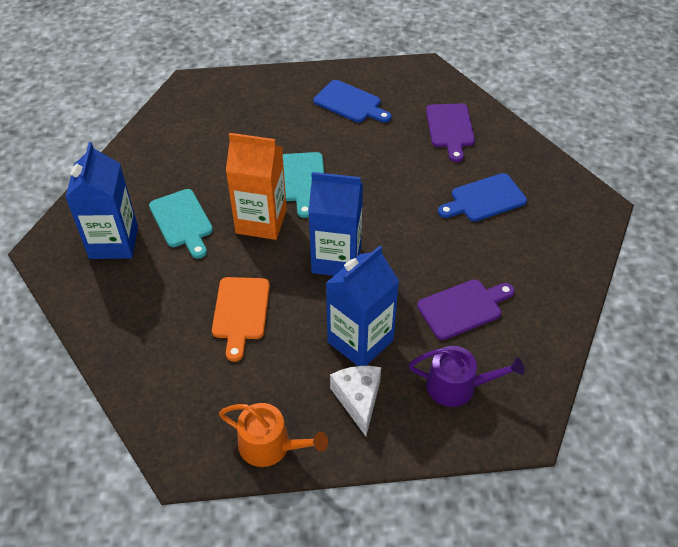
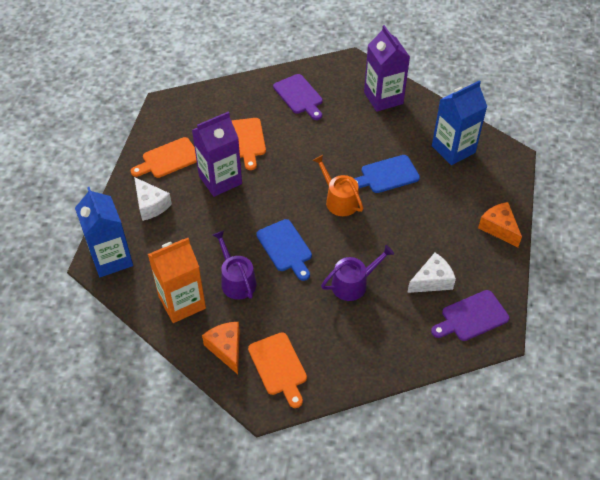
blue carton: 3 -> 2
orange cheese: 0 -> 2
orange cutting board: 1 -> 3
purple carton: 0 -> 2
purple watering can: 1 -> 2
turquoise cutting board: 2 -> 0
white cheese: 1 -> 2

